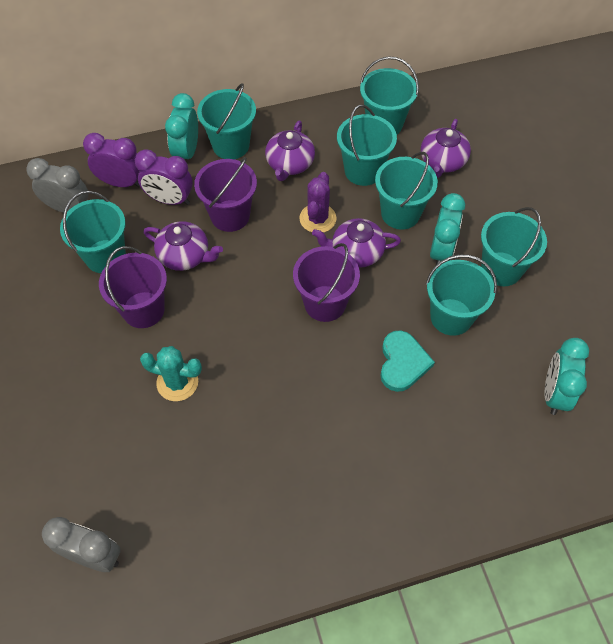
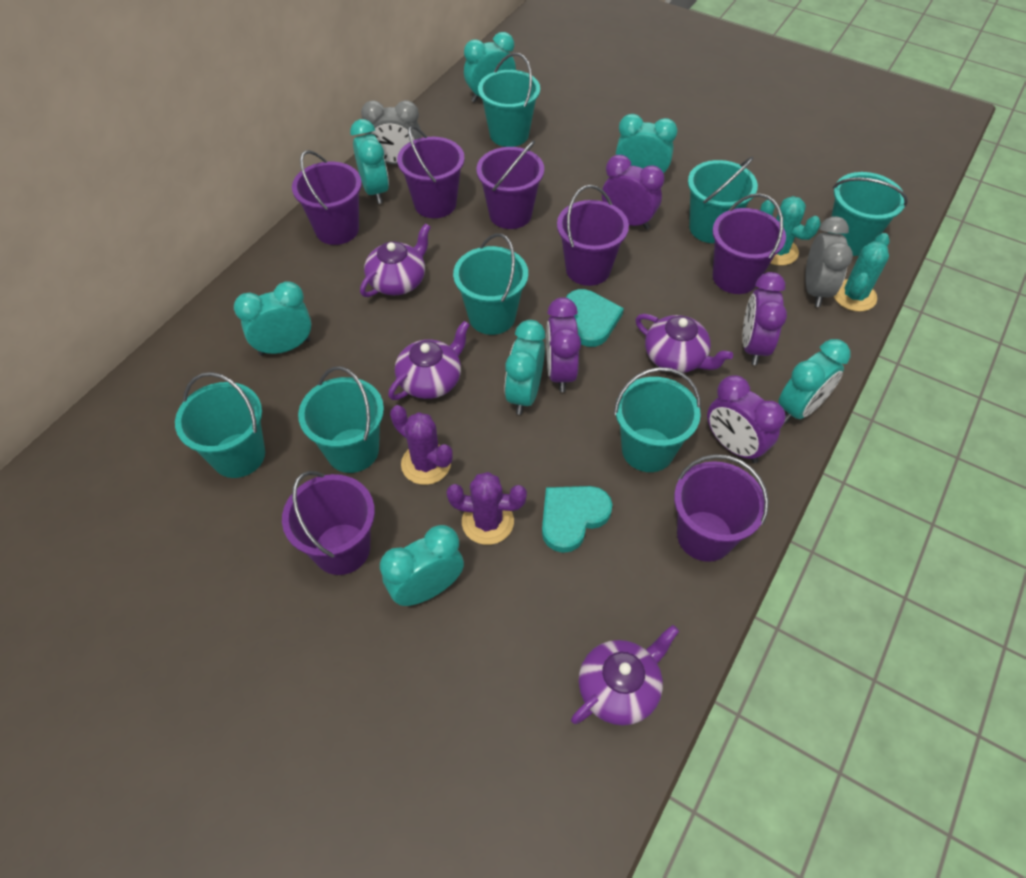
purple bucket: 3 -> 7
purple cactus: 1 -> 2
purple clock: 2 -> 4
turquoise cactus: 1 -> 2
turquoise clock: 3 -> 7
turquoise heart: 1 -> 2

